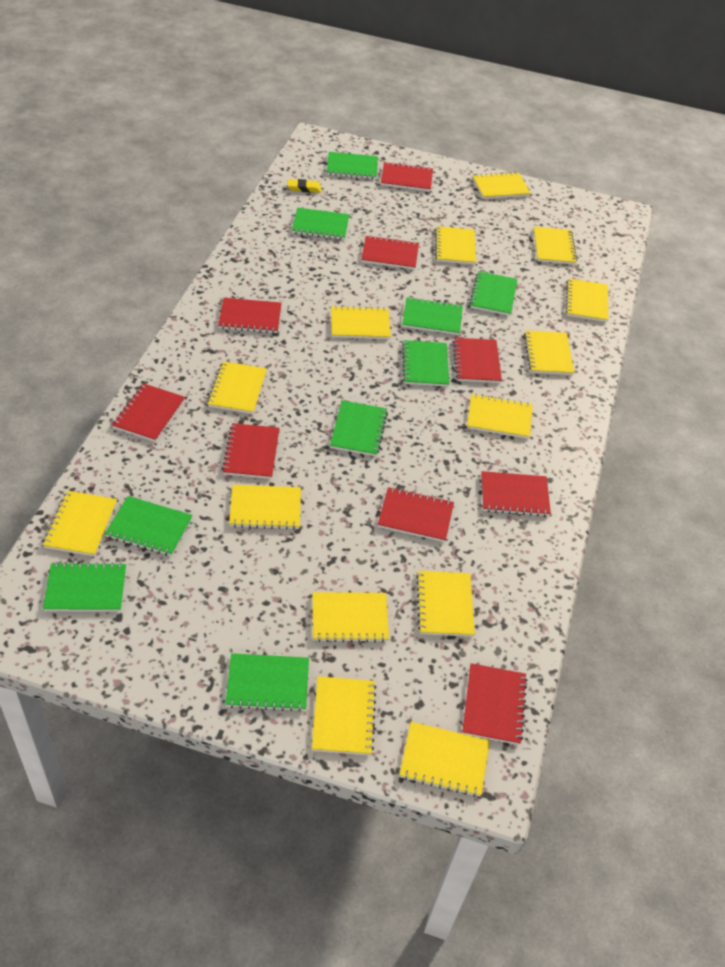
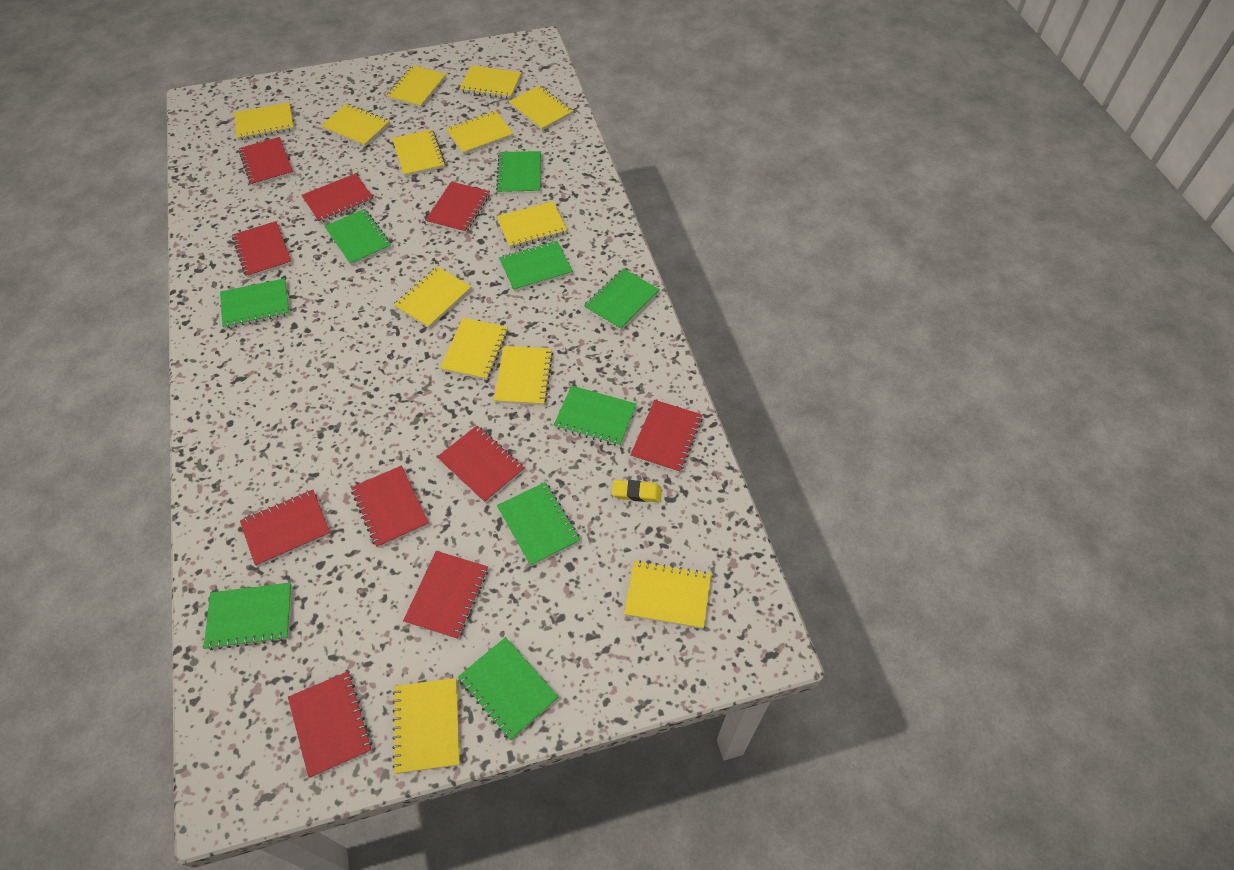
red notebook: 9 -> 10
yellow notebook: 14 -> 13

